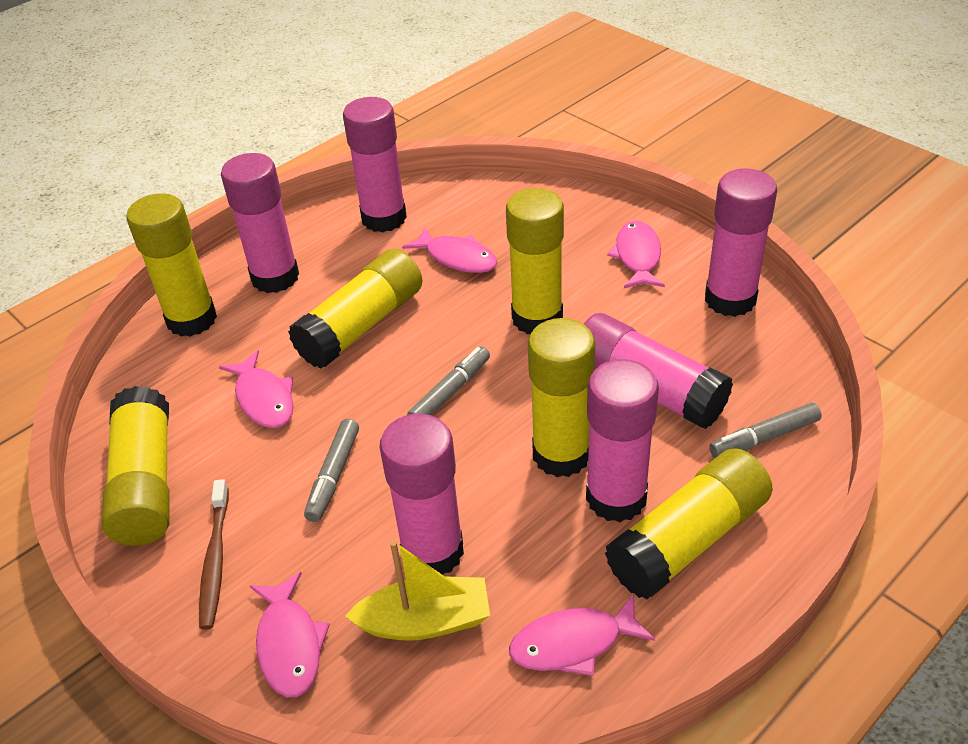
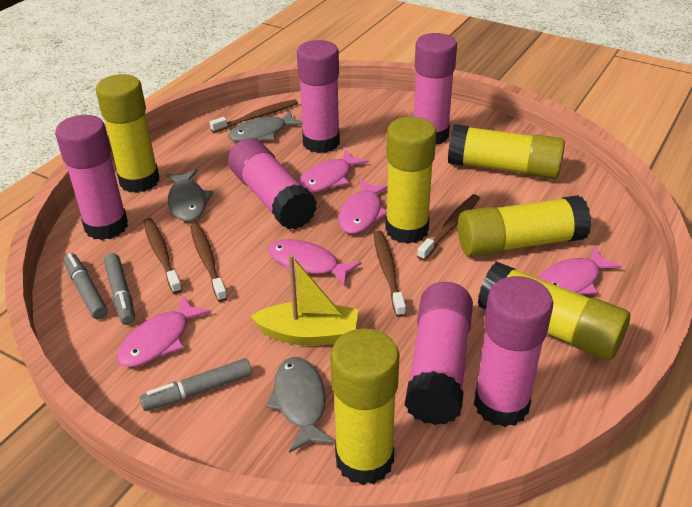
brown toothbrush: 1 -> 5
grey fish: 0 -> 3

